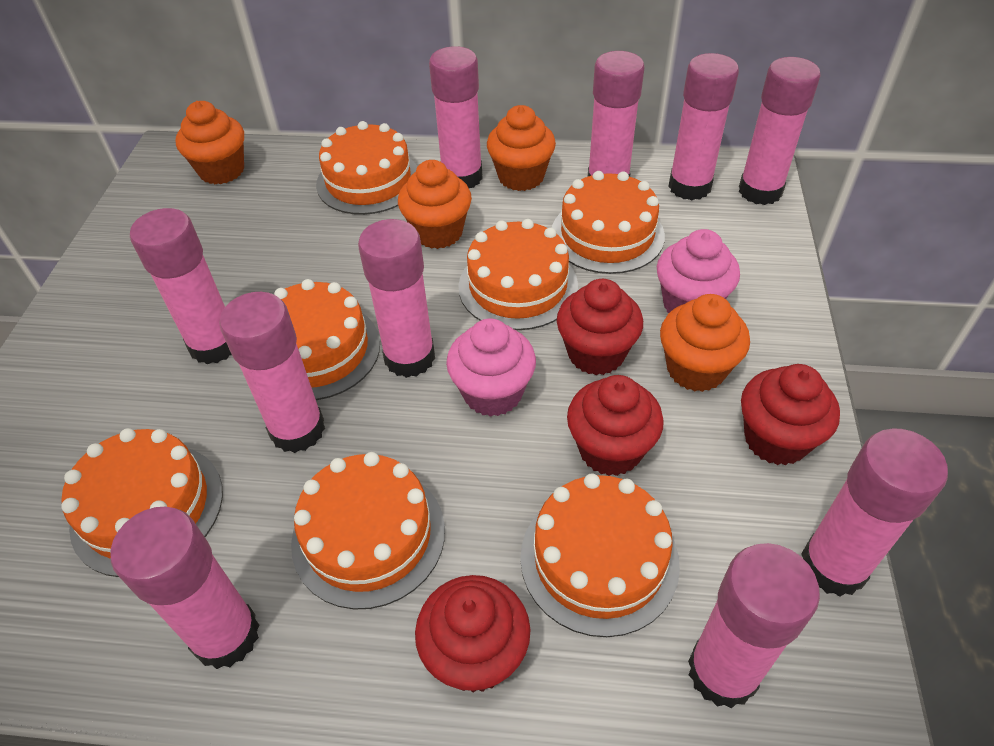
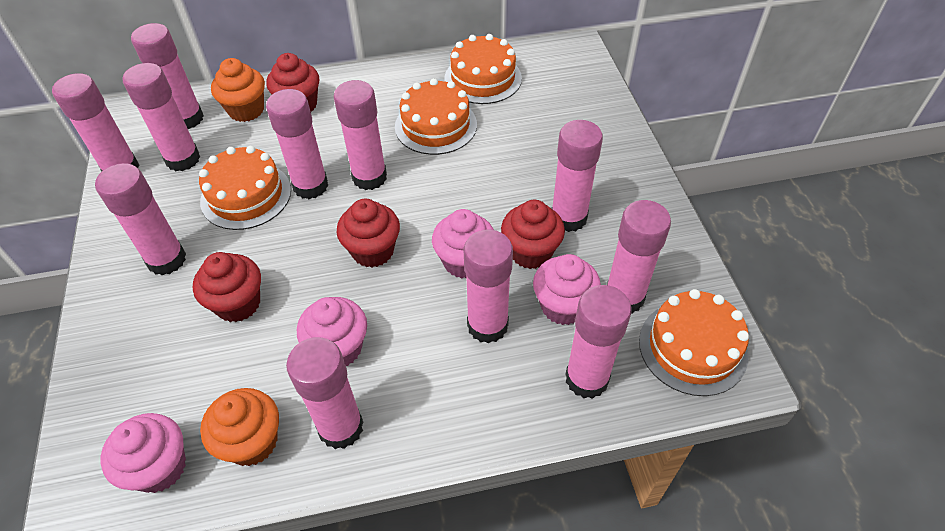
orange cake: 7 -> 4
orange cupcake: 4 -> 2
pink cupcake: 2 -> 4
pink glue stick: 10 -> 11

